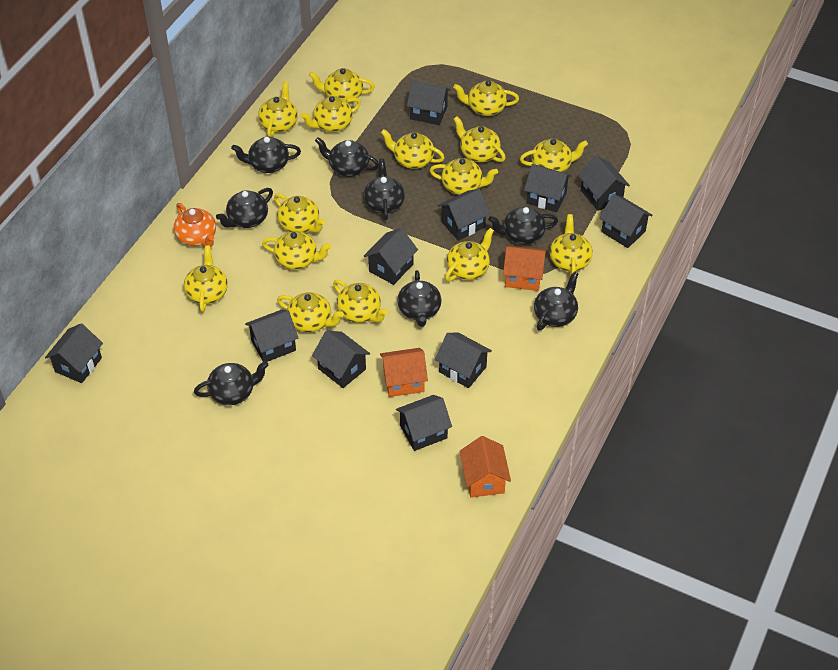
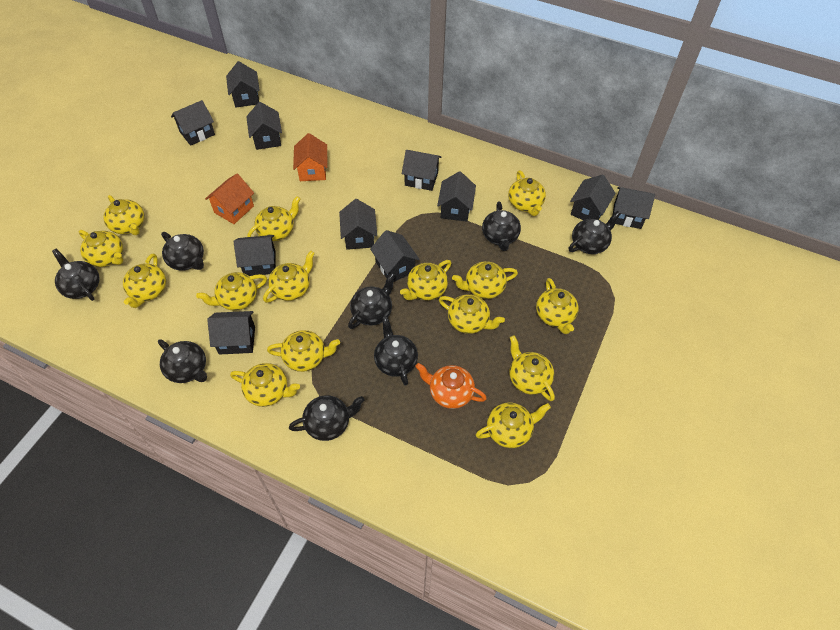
orange house: 3 -> 2

